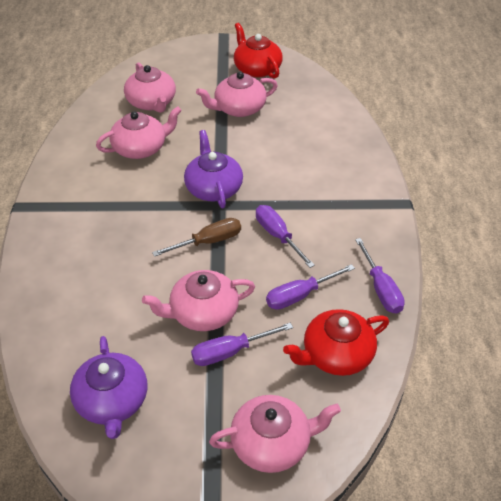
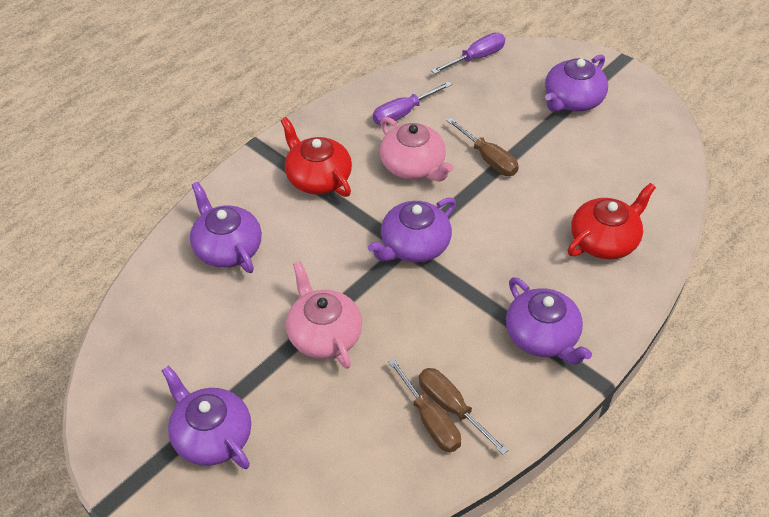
brown screwdriver: 1 -> 3
pink teapot: 5 -> 2
purple screwdriver: 4 -> 2
purple teapot: 2 -> 5

